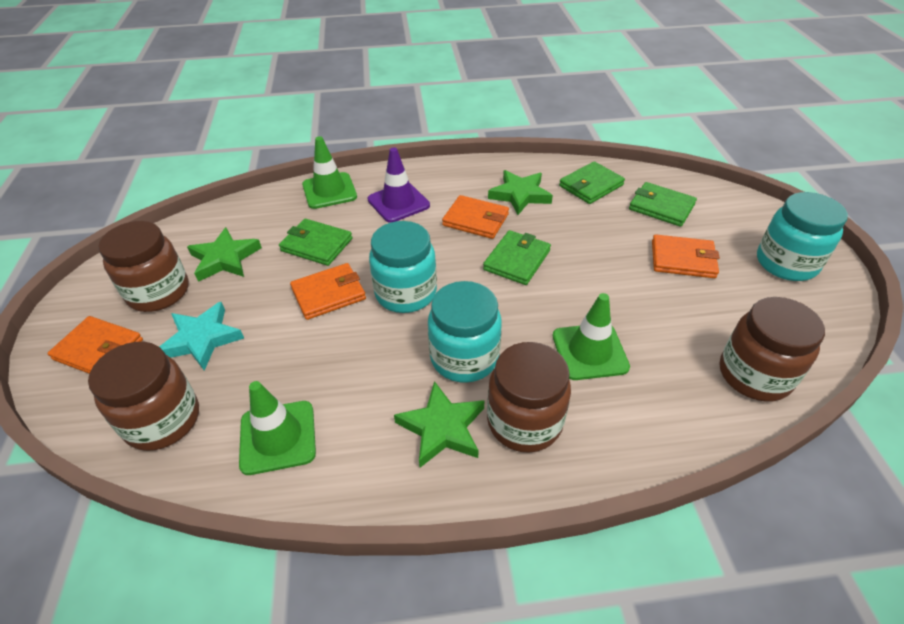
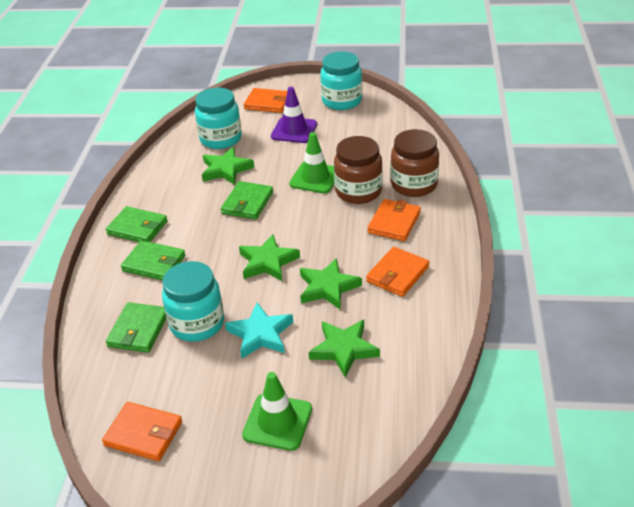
brown jar: 4 -> 2
green star: 3 -> 4
green traffic cone: 3 -> 2

